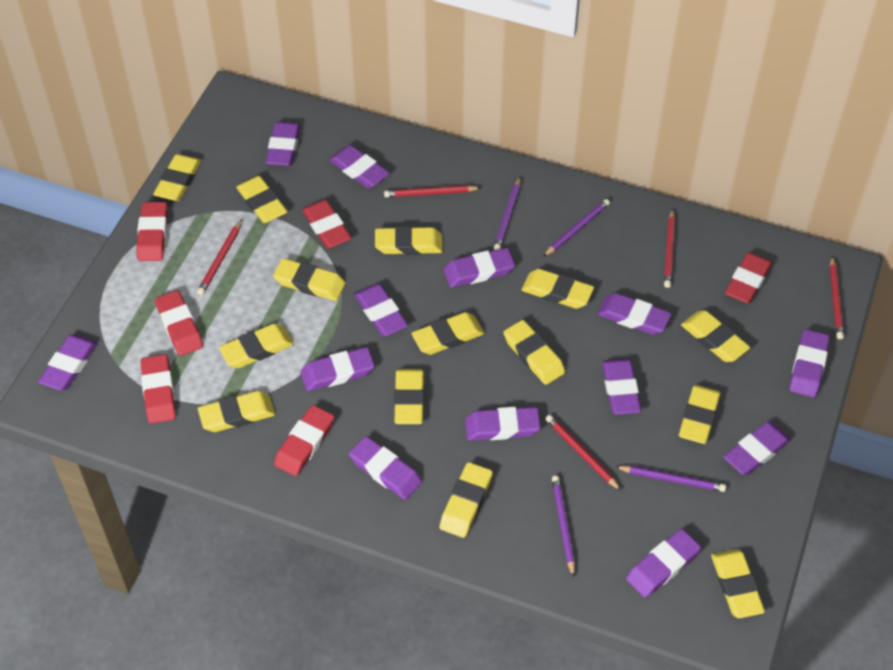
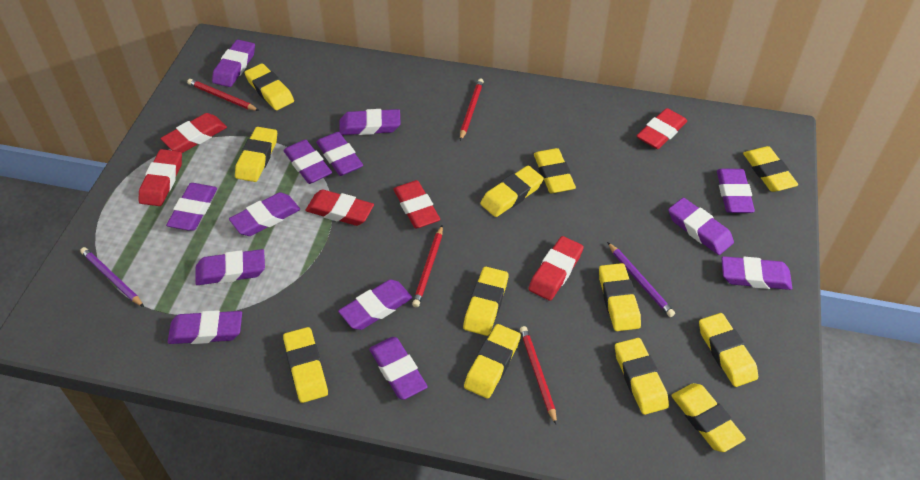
purple pencil: 4 -> 2
red pencil: 5 -> 4
yellow eraser: 14 -> 12

